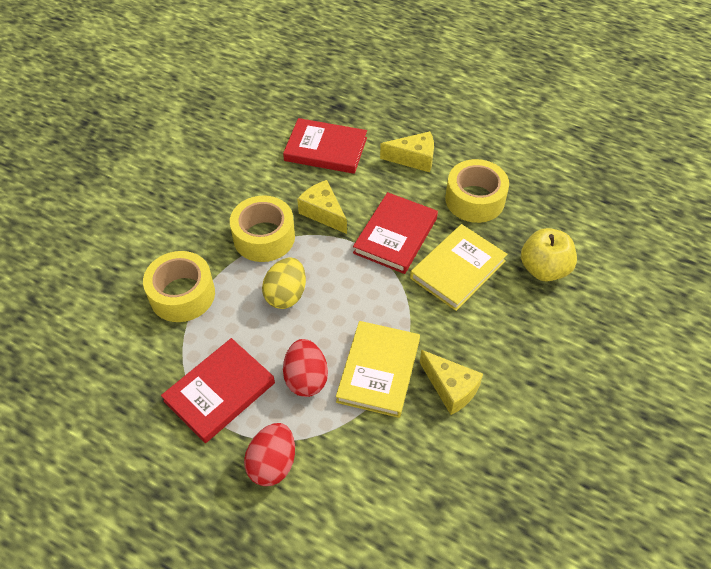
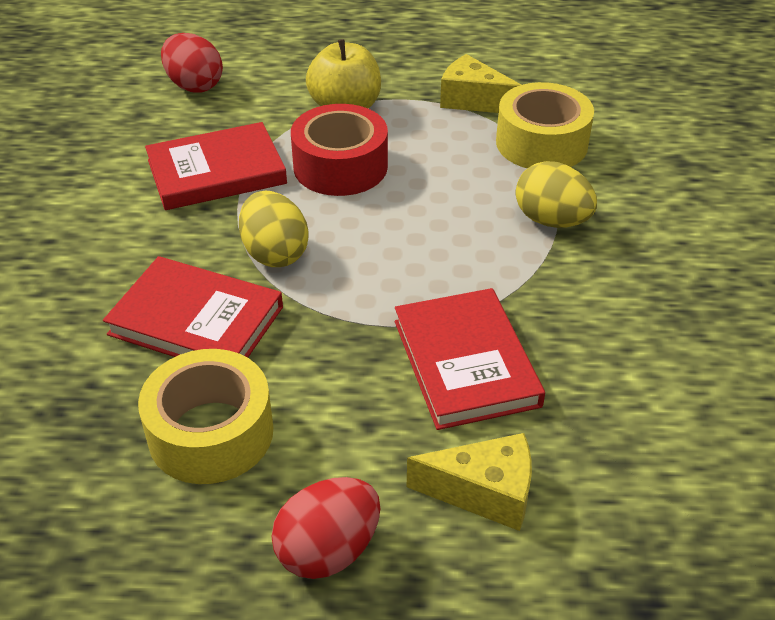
red tape: 0 -> 1
yellow book: 2 -> 0
yellow cheese: 3 -> 2
yellow egg: 1 -> 2
yellow tape: 3 -> 2

